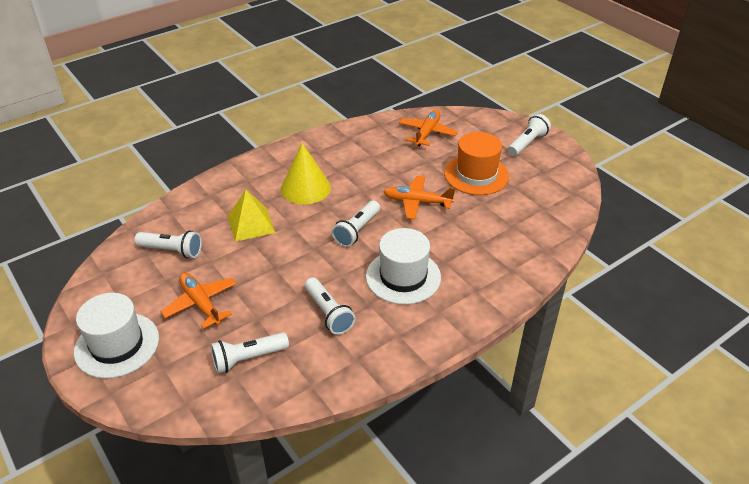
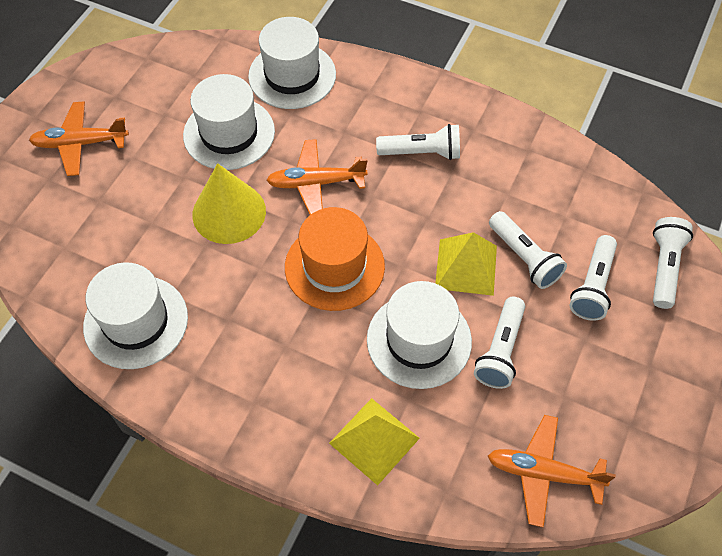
white hat: 2 -> 4
yellow pyramid: 1 -> 2

